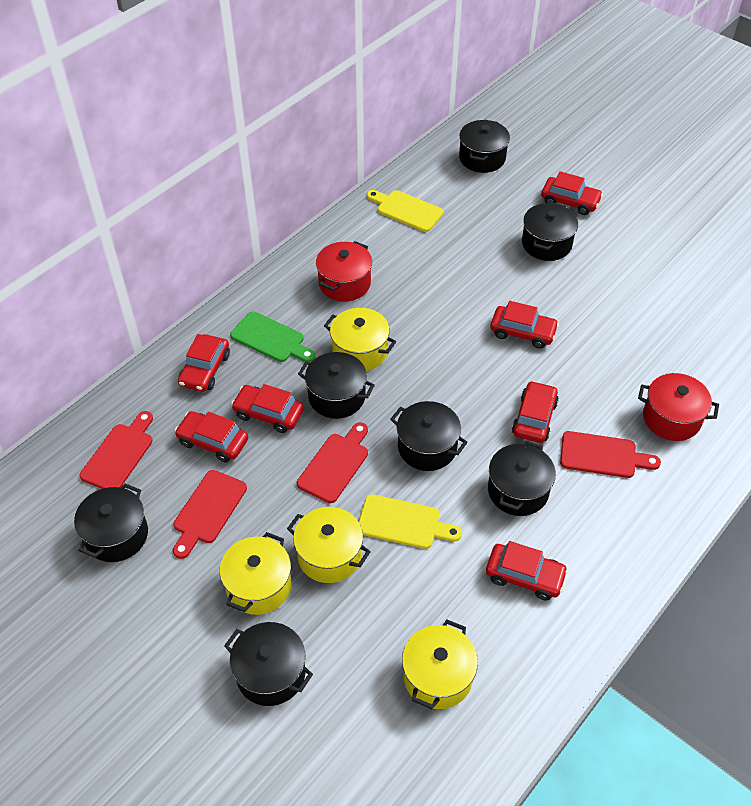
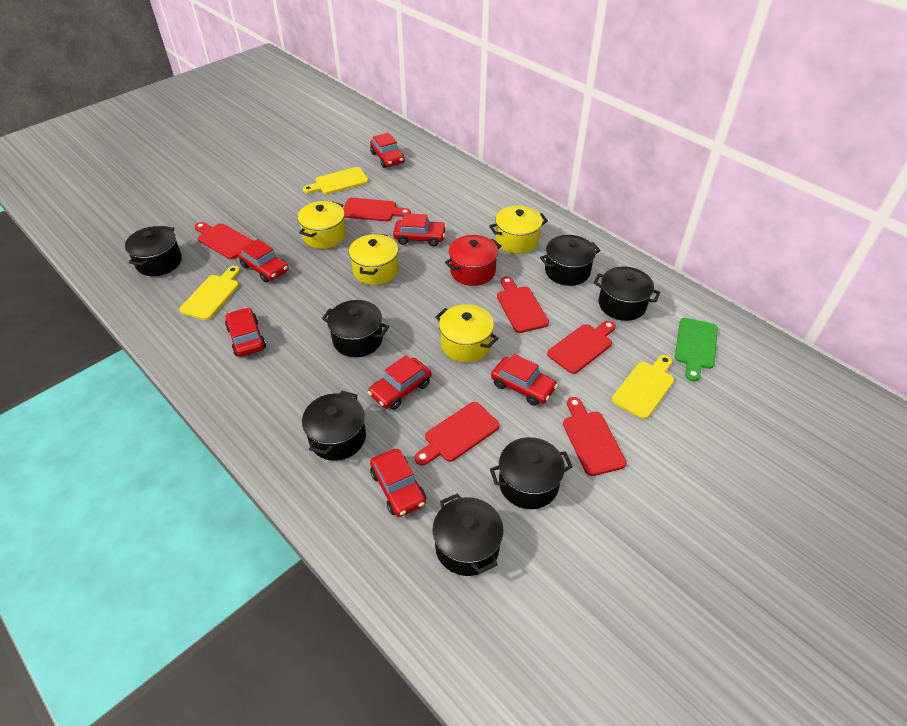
red cutting board: 4 -> 6
red pot: 2 -> 1
yellow cutting board: 2 -> 3

